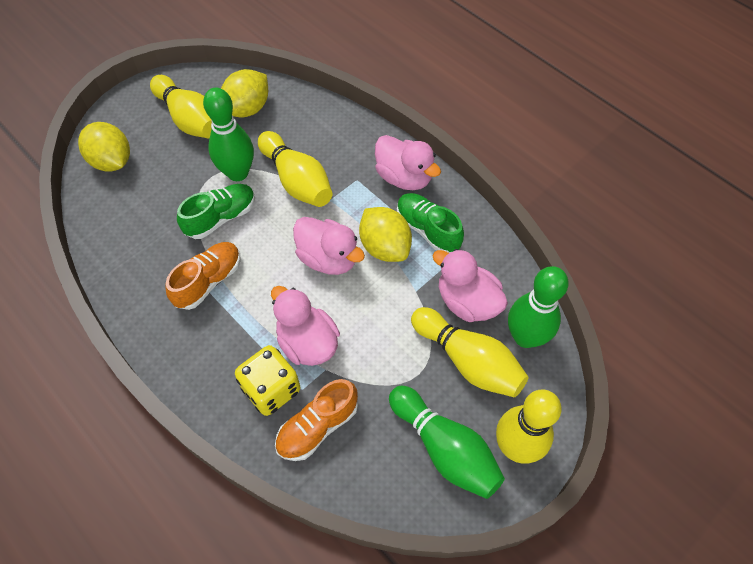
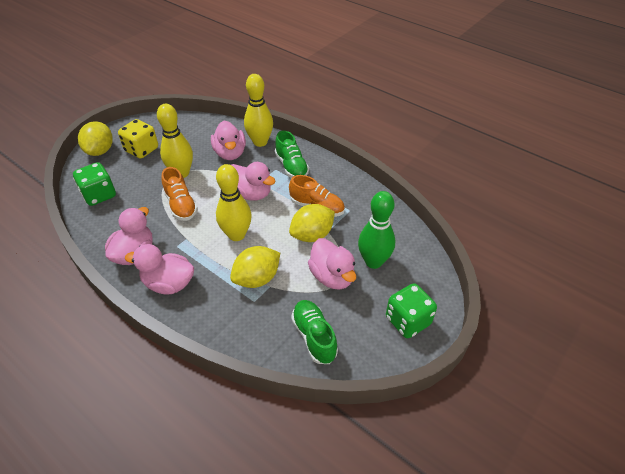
green bowling pin: 3 -> 1
green dice: 0 -> 2
pink duck: 4 -> 5
yellow bowling pin: 4 -> 3

